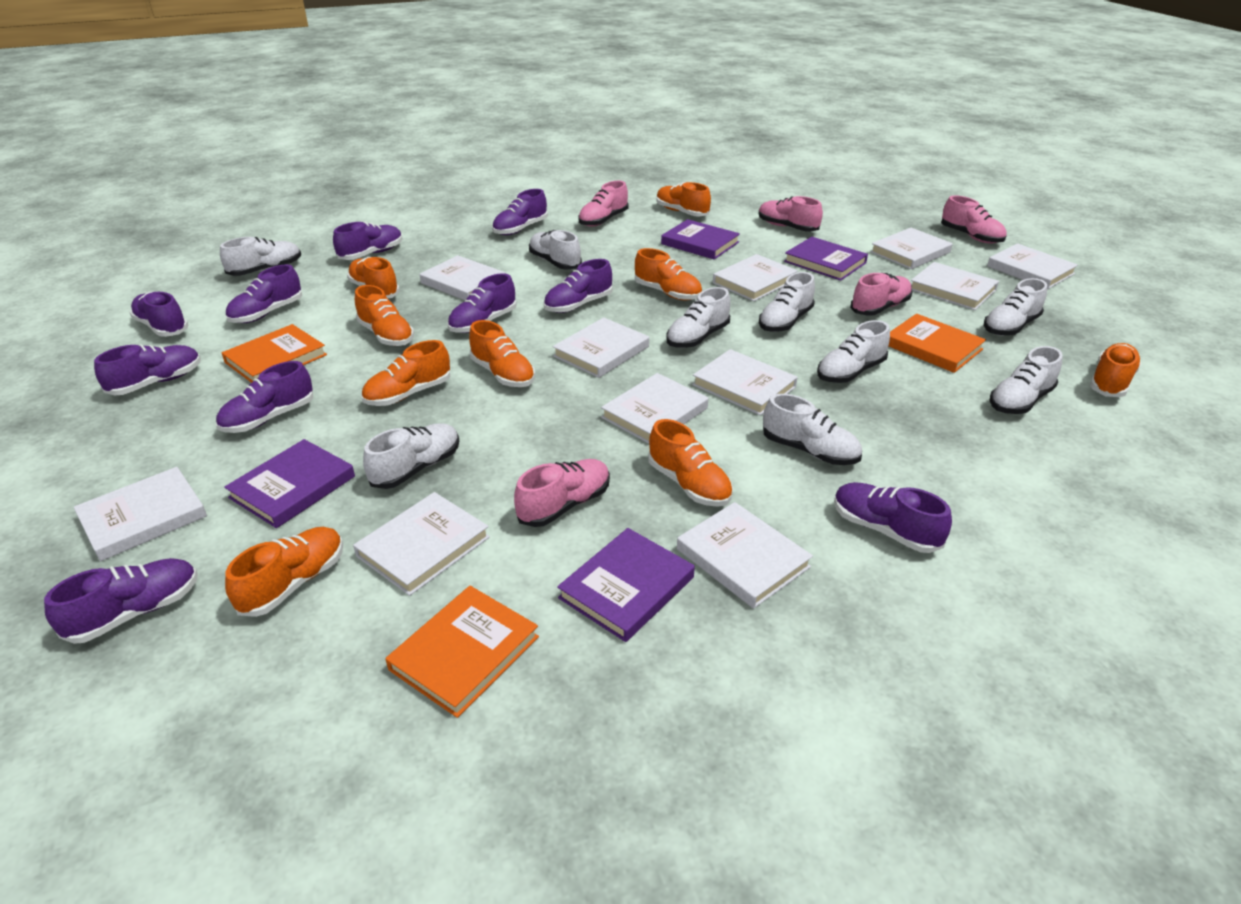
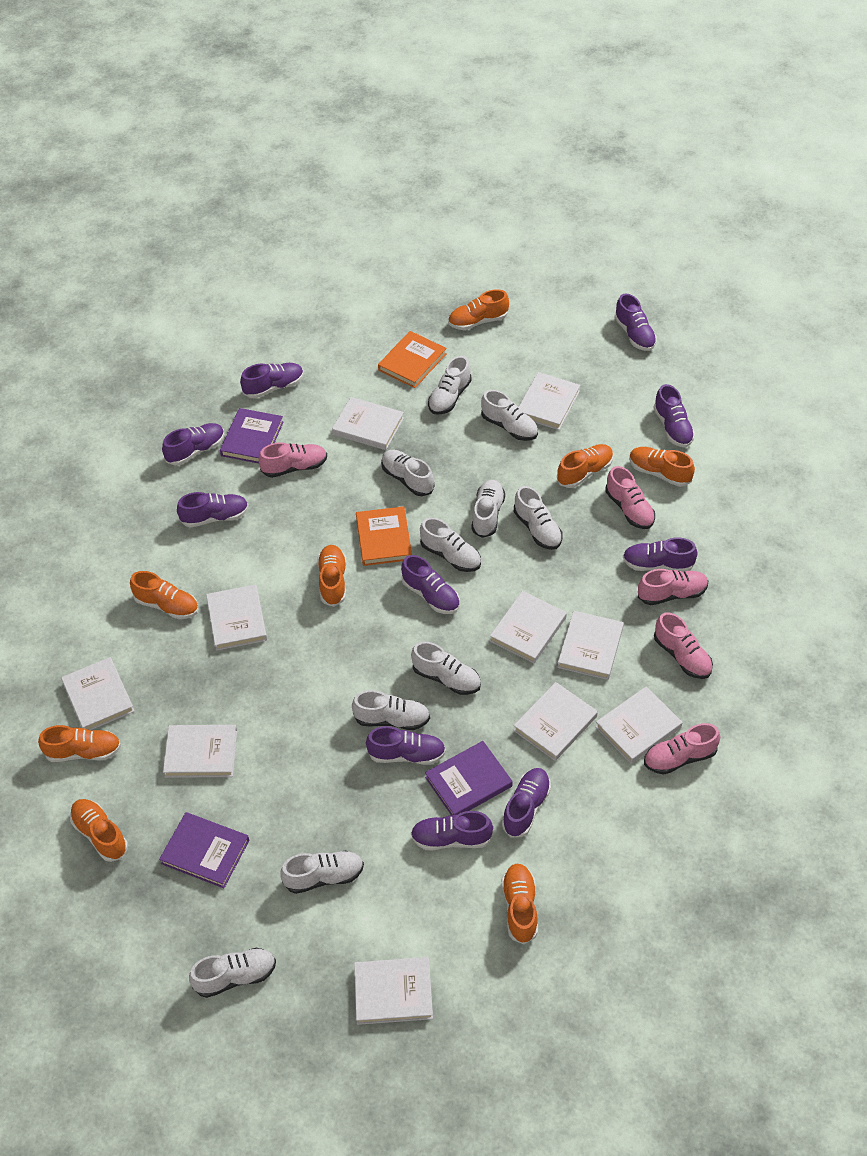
orange book: 3 -> 2
orange shoe: 9 -> 8
purple book: 4 -> 3
white book: 11 -> 10
white shoe: 9 -> 10

